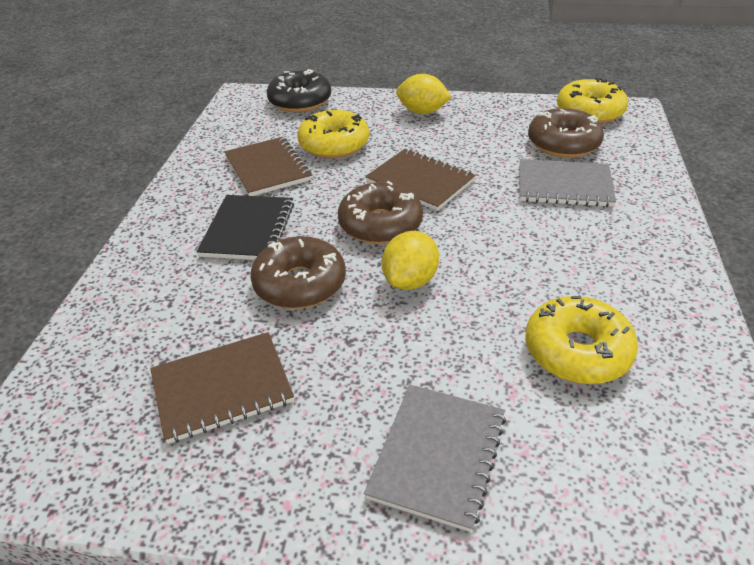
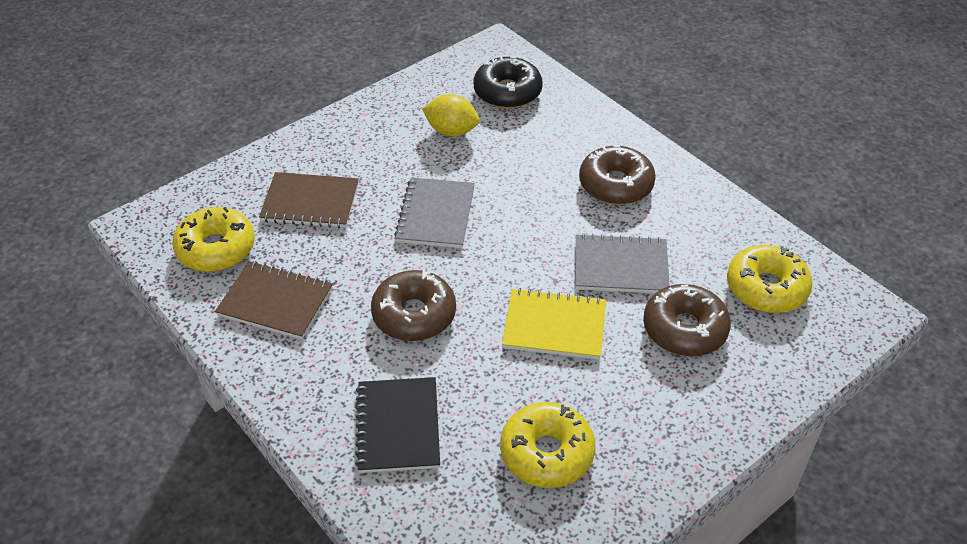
brown notebook: 3 -> 2
yellow lemon: 2 -> 1
yellow notebook: 0 -> 1

